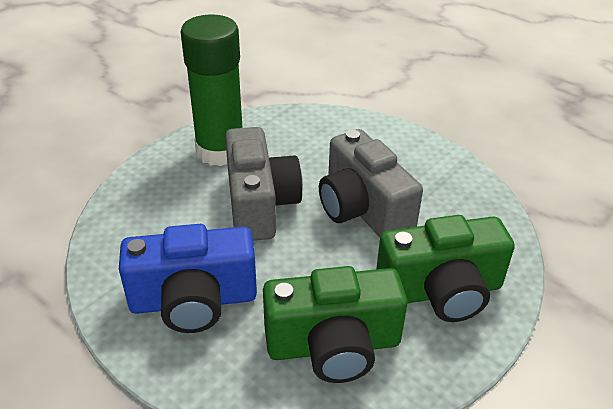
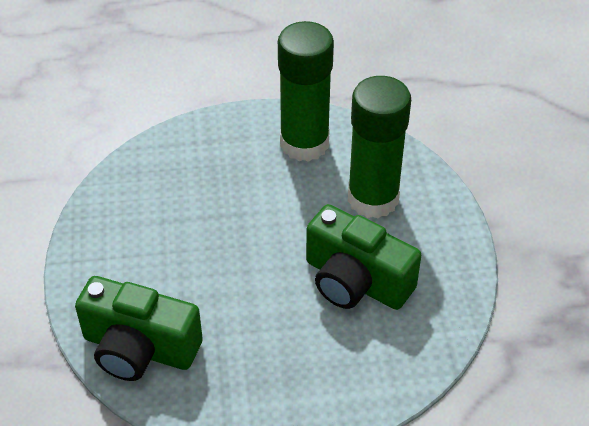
blue camera: 1 -> 0
green glue stick: 1 -> 2
grey camera: 2 -> 0

